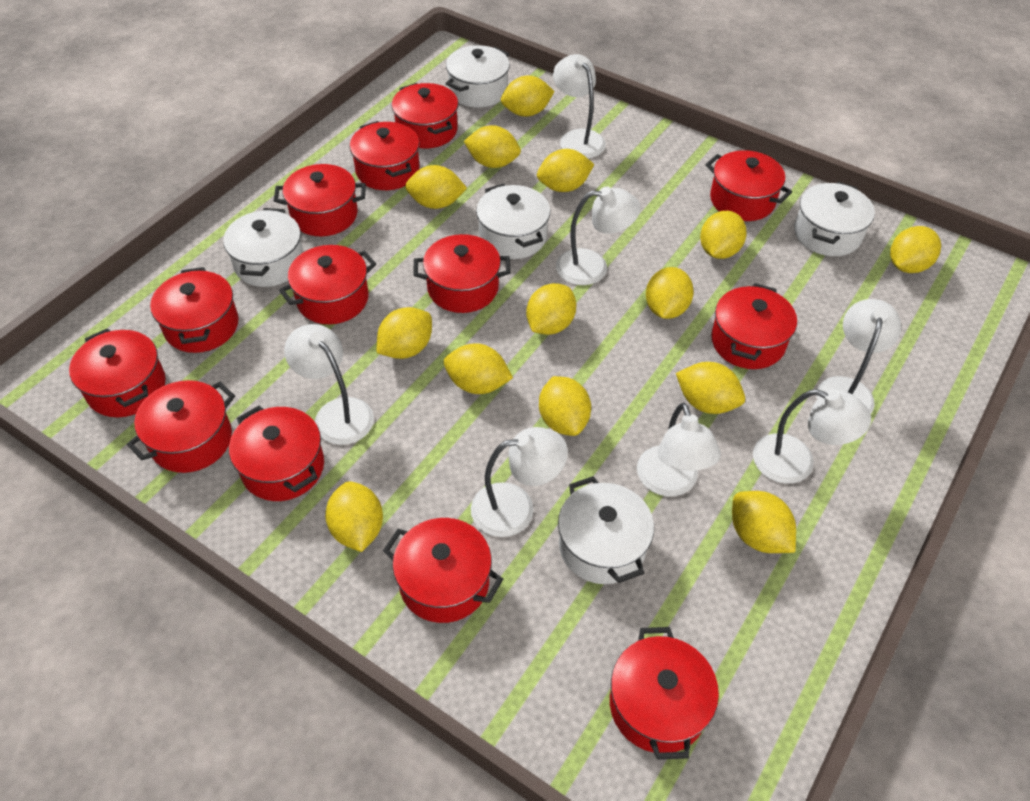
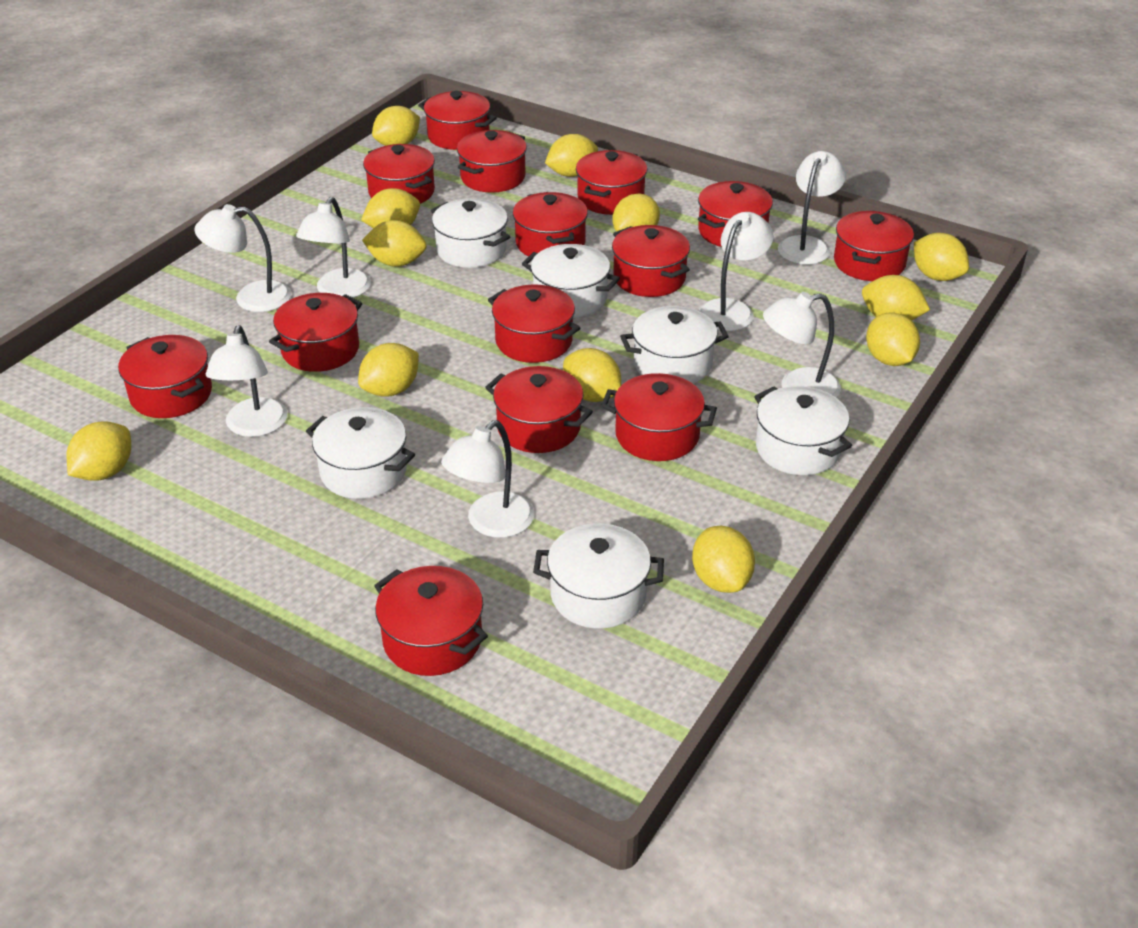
red pot: 13 -> 14
white pot: 5 -> 6
yellow lemon: 14 -> 12

